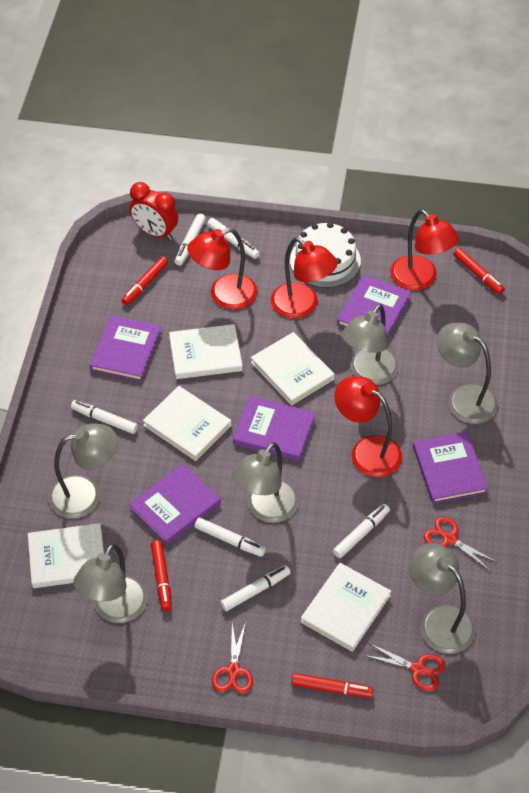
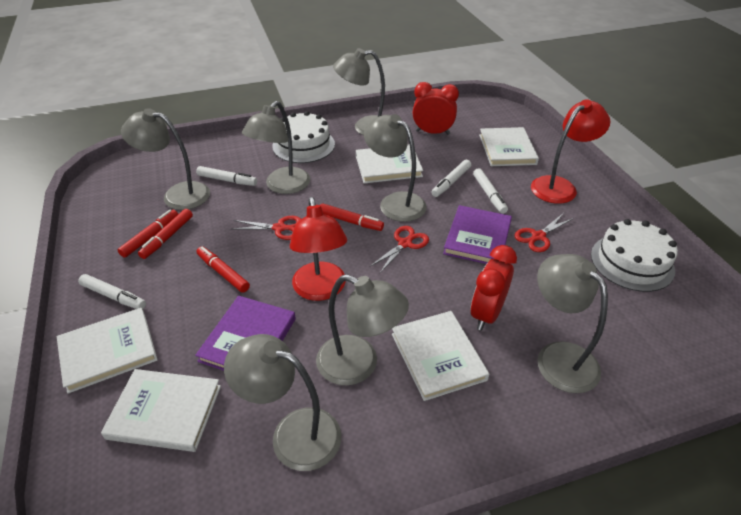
grey lamp: 6 -> 7
purple book: 5 -> 2
red clock: 1 -> 2
red lamp: 4 -> 2
white cake: 1 -> 2
white marker: 6 -> 4

